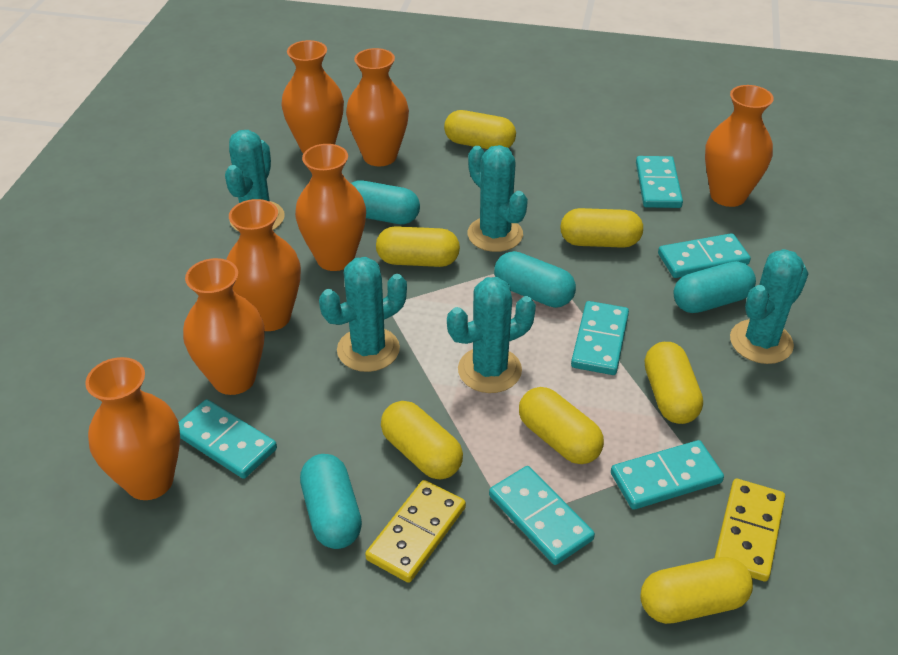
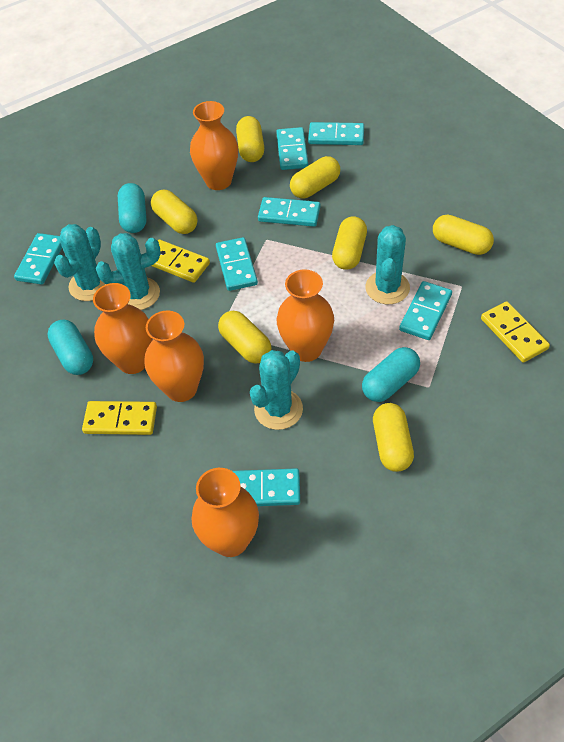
orange vase: 7 -> 5
turquoise cactus: 5 -> 4
turquoise capsule: 4 -> 3
turquoise domino: 6 -> 7
yellow domino: 2 -> 3

